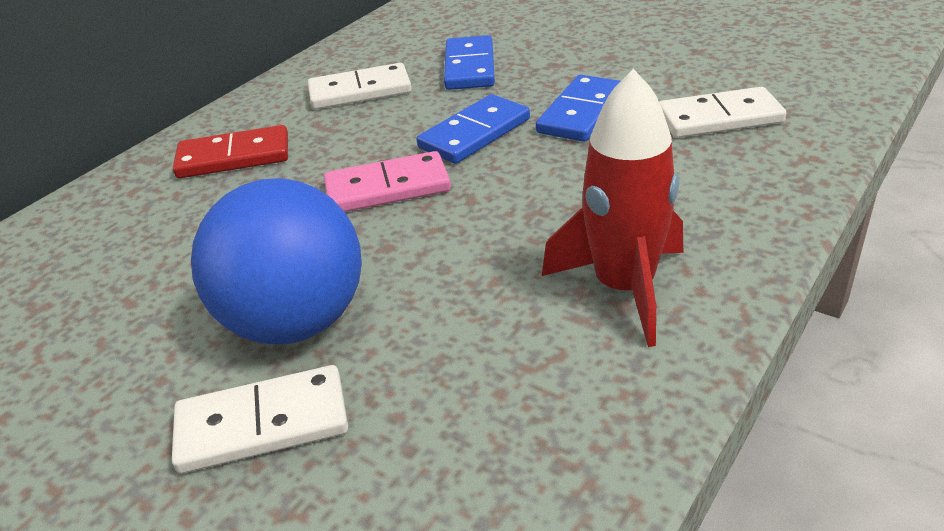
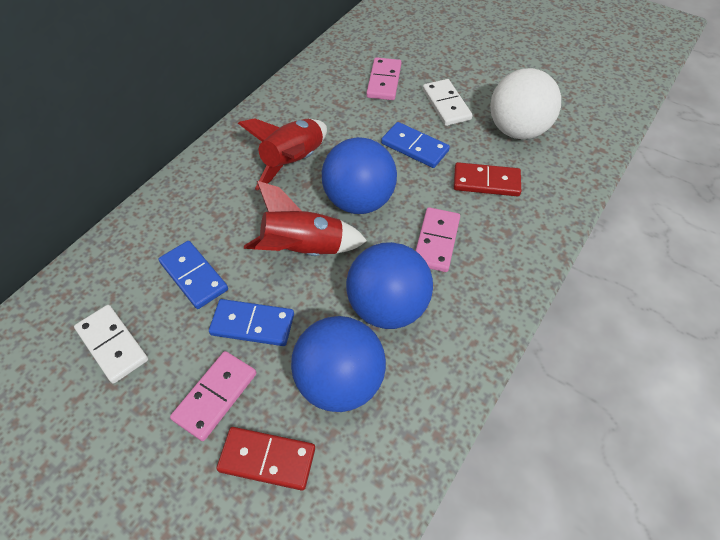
blue ball: 1 -> 3
pink domino: 1 -> 3
red domino: 1 -> 2
red rocket: 1 -> 2
white ball: 0 -> 1
white domino: 3 -> 2

